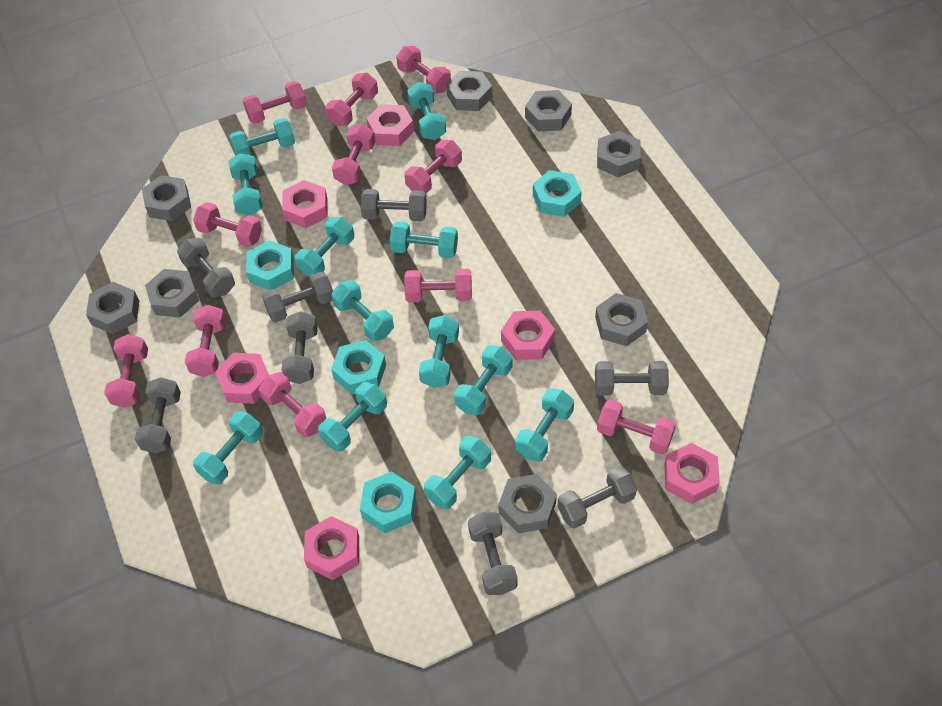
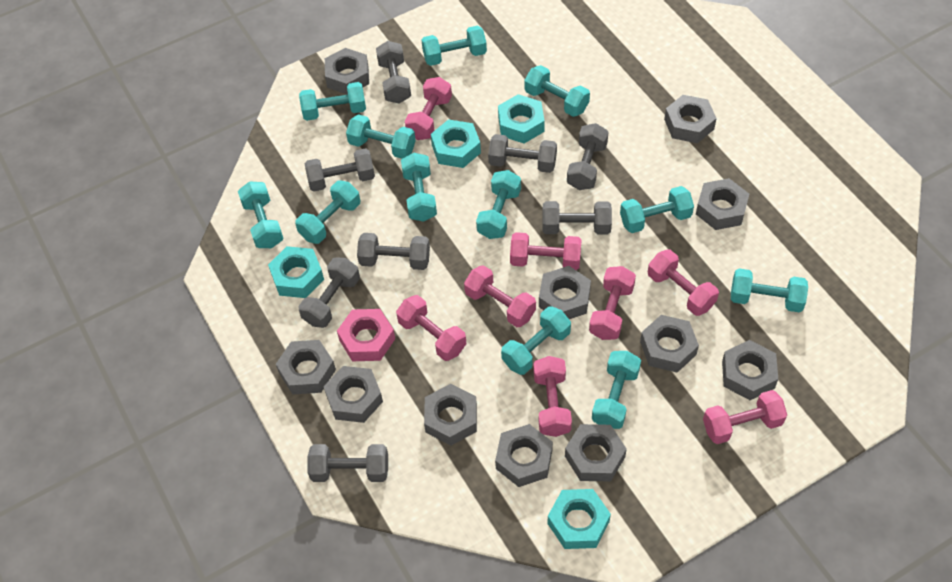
grey nut: 8 -> 11
pink dumbbell: 11 -> 8
pink nut: 6 -> 1

